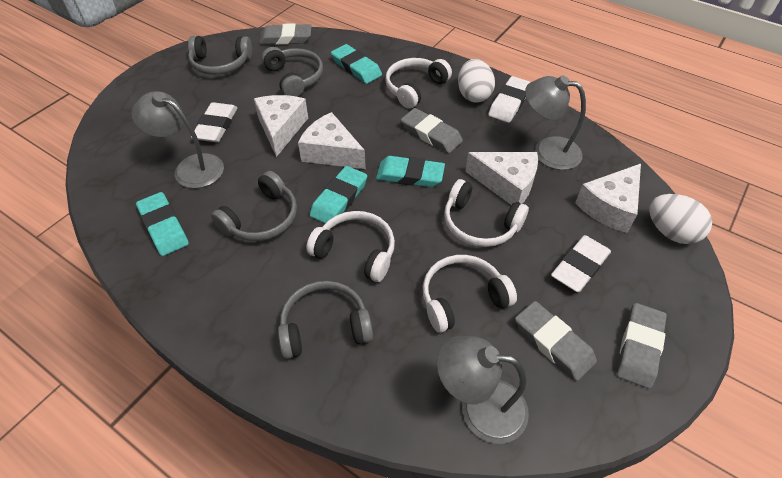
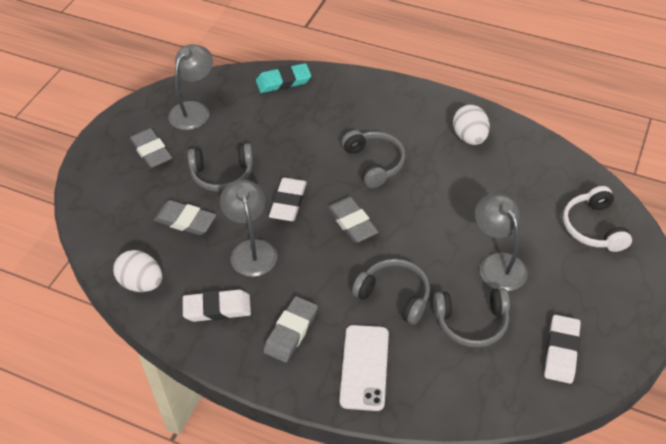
turquoise eraser: 4 -> 1
white cheese: 4 -> 0
white headphones: 4 -> 1
white phone: 0 -> 1

